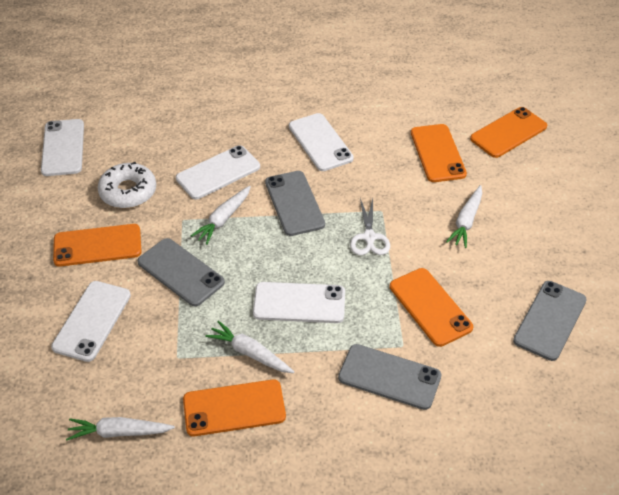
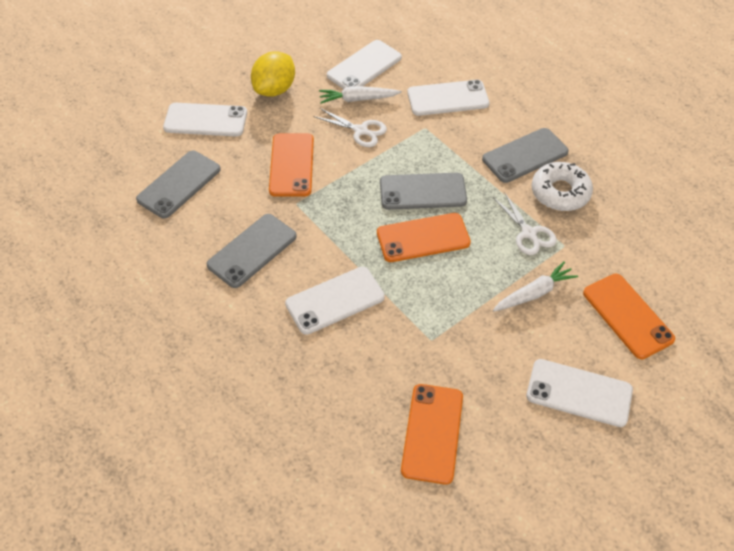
orange phone: 5 -> 4
white carrot: 4 -> 2
white scissors: 1 -> 2
yellow lemon: 0 -> 1

